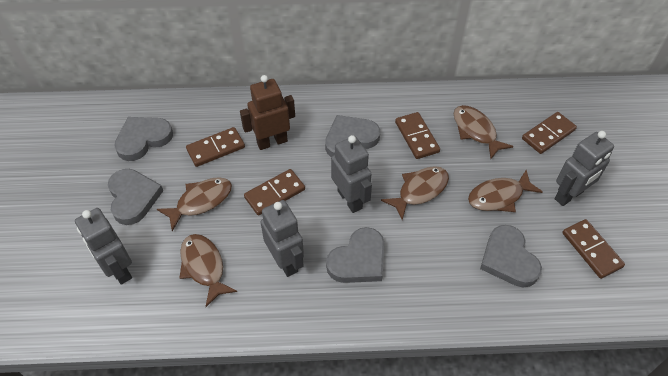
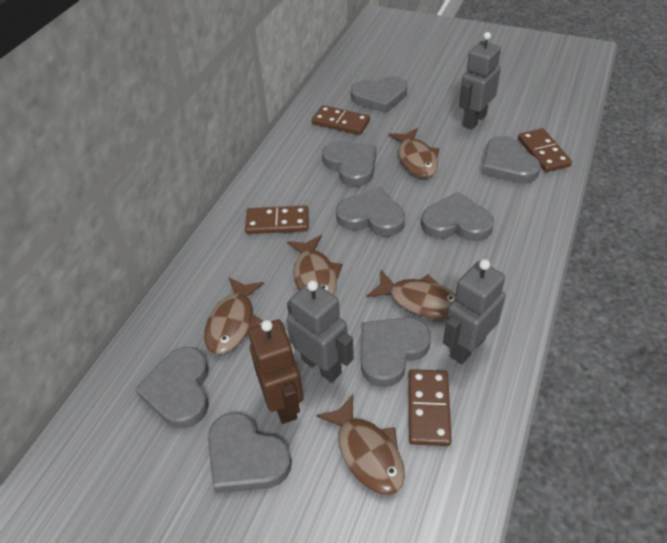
brown domino: 5 -> 4
grey heart: 5 -> 8
grey robot: 4 -> 3

